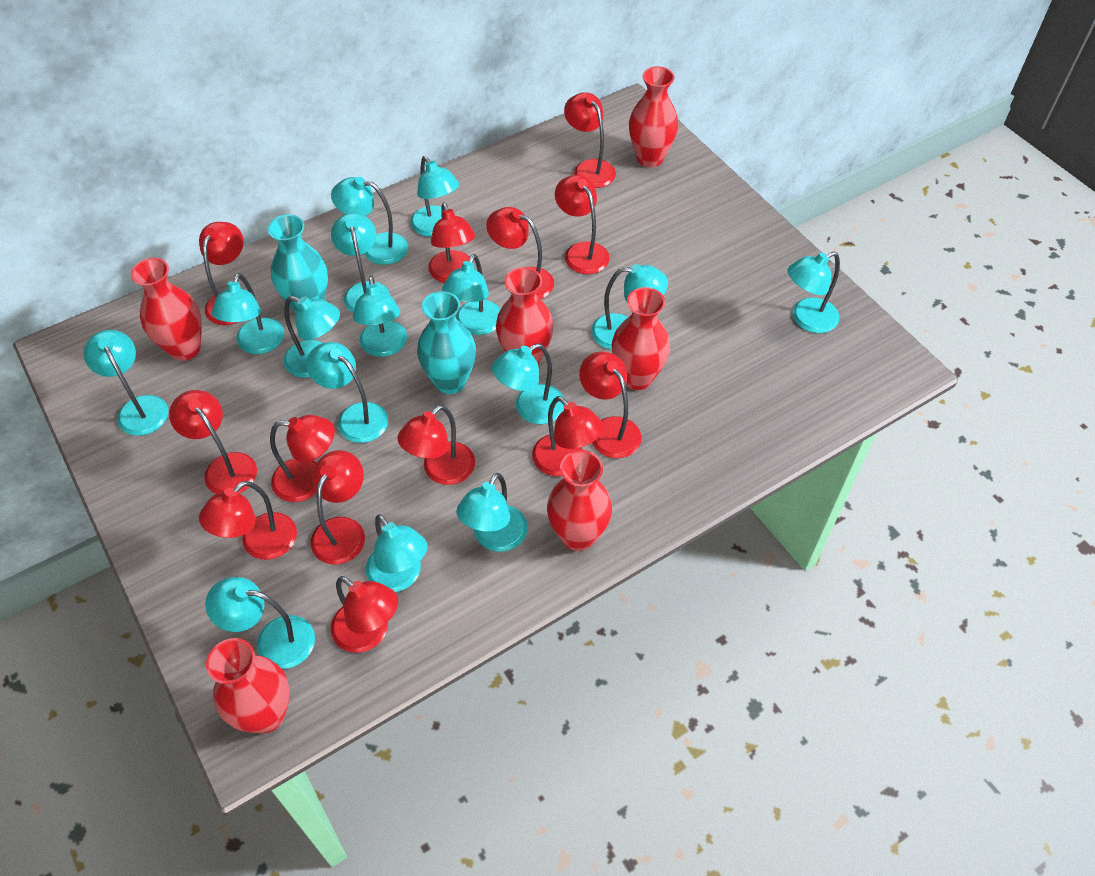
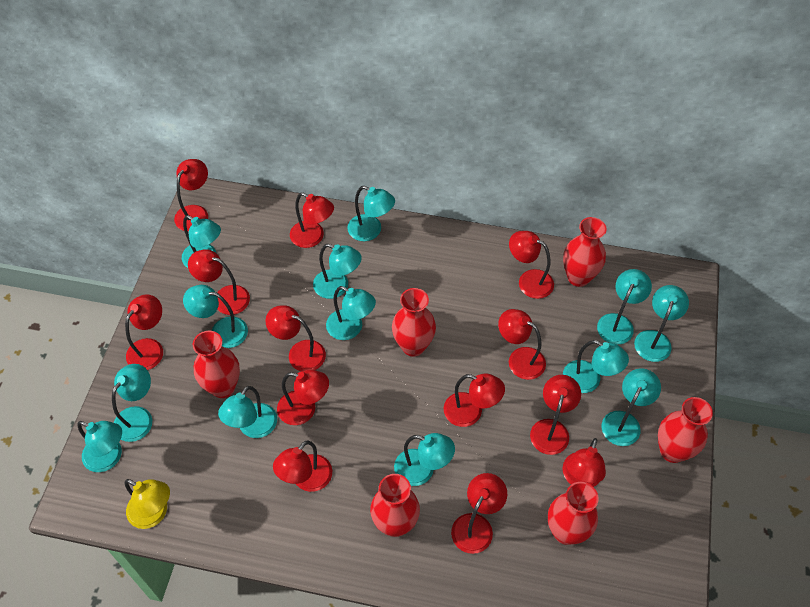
turquoise lamp: 15 -> 13
turquoise vase: 2 -> 0
yellow lamp: 0 -> 1

